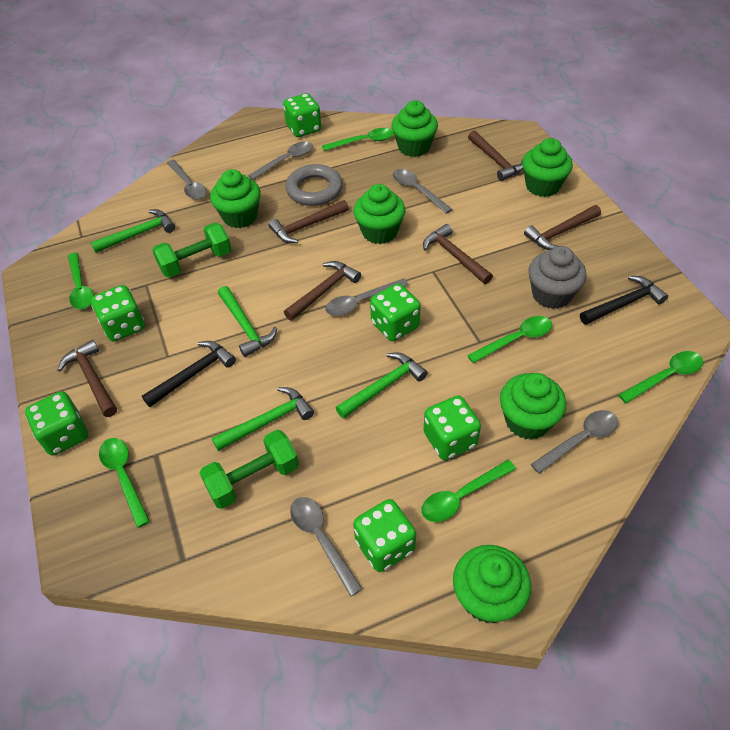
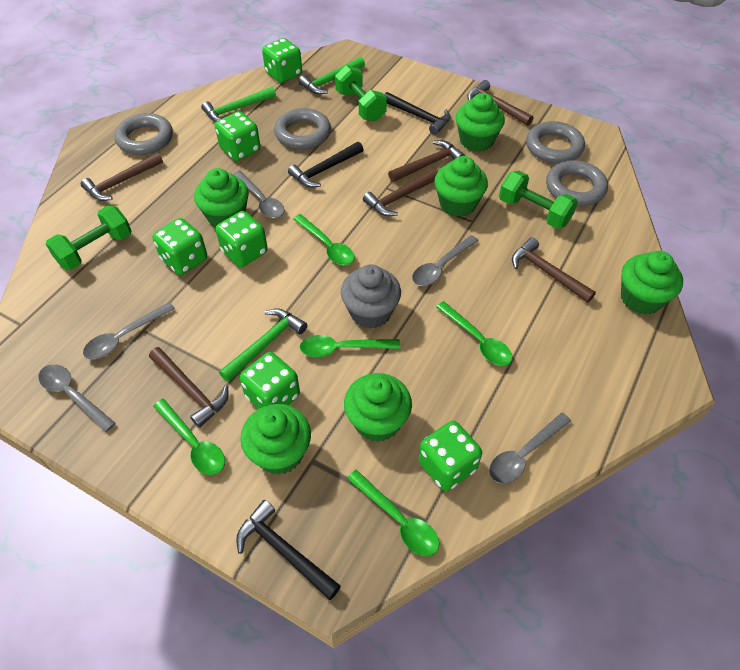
black hammer: 2 -> 3
green dumbbell: 2 -> 3
green hammer: 4 -> 3
green spoon: 6 -> 5
grey ring: 1 -> 4
grey spoon: 6 -> 5

